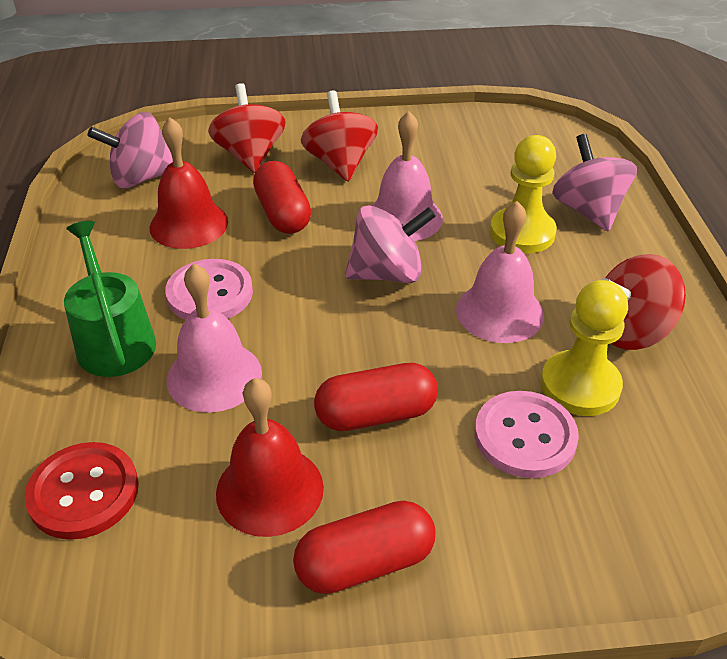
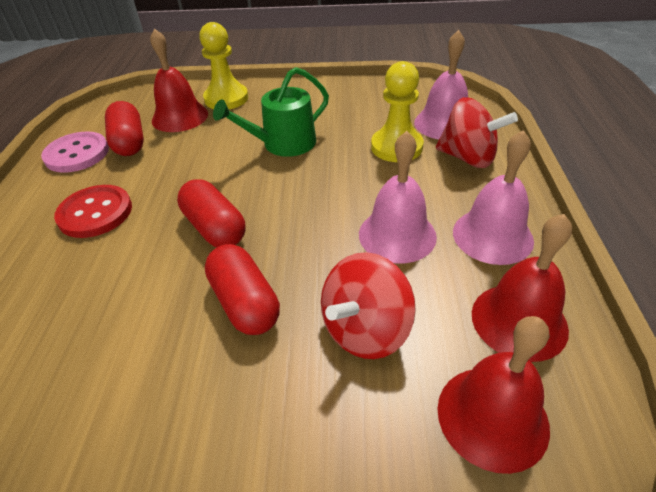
pink button: 2 -> 1
pink spinning top: 3 -> 0
red bell: 2 -> 3
red spinning top: 3 -> 2

